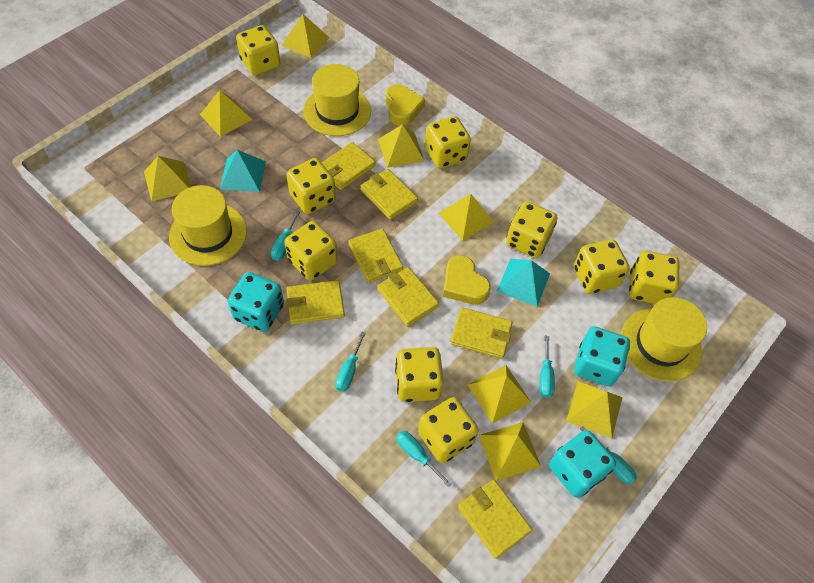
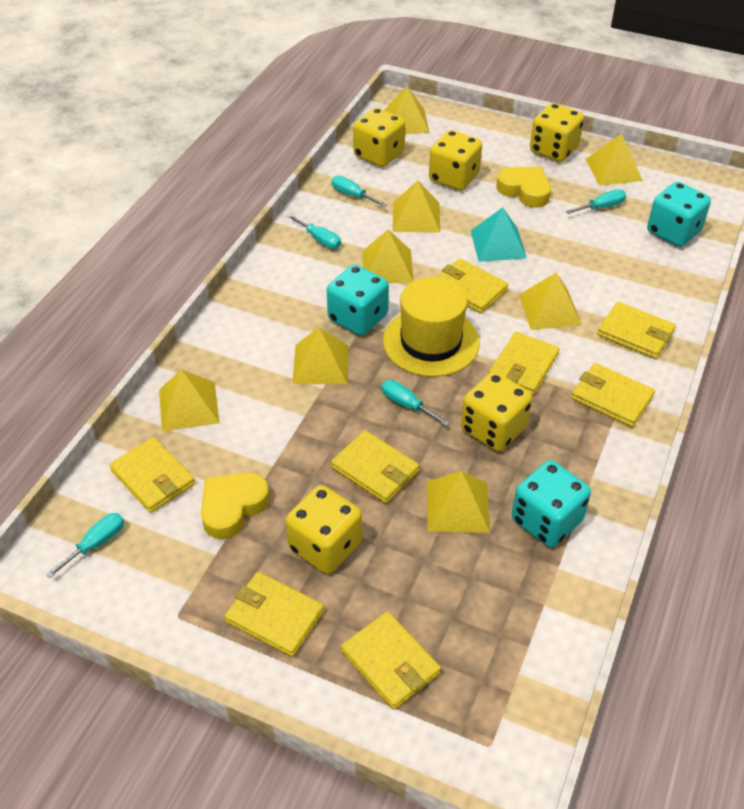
turquoise pyramid: 2 -> 1
yellow dice: 9 -> 5
yellow hat: 3 -> 1
yellow wallet: 7 -> 8

